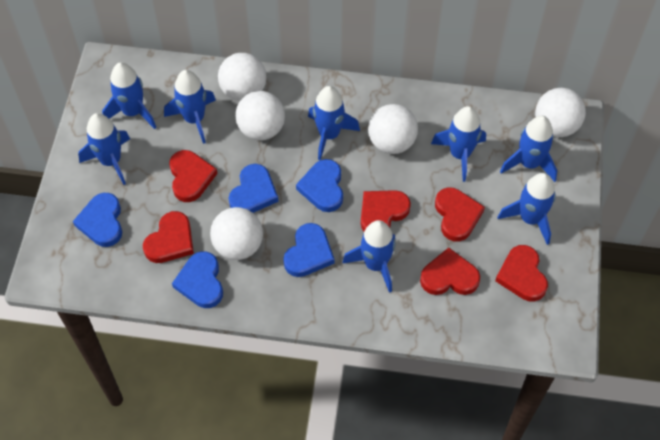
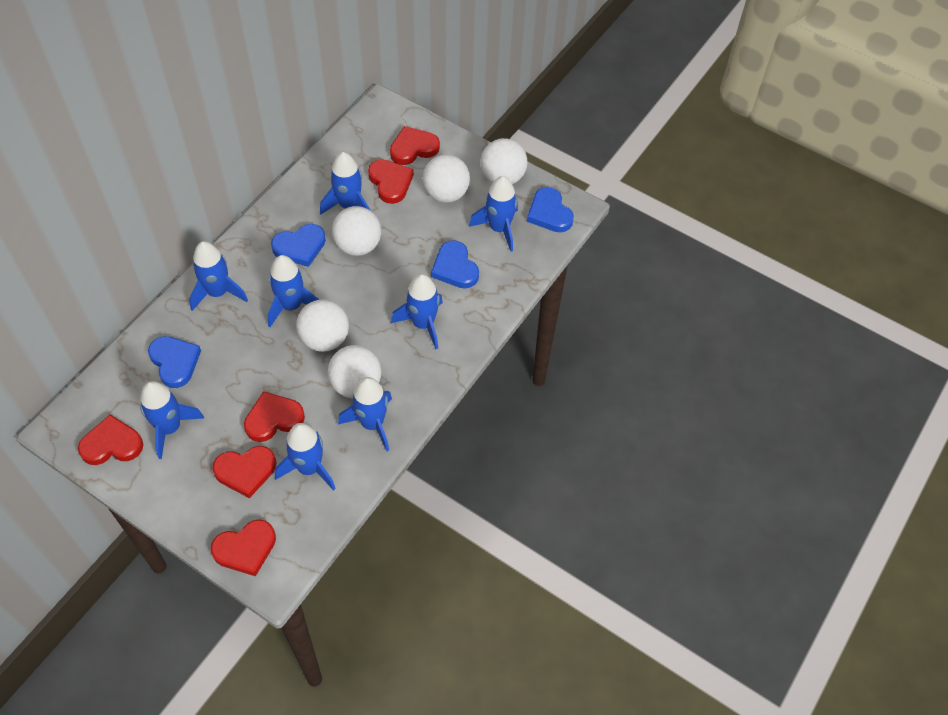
blue heart: 5 -> 4

